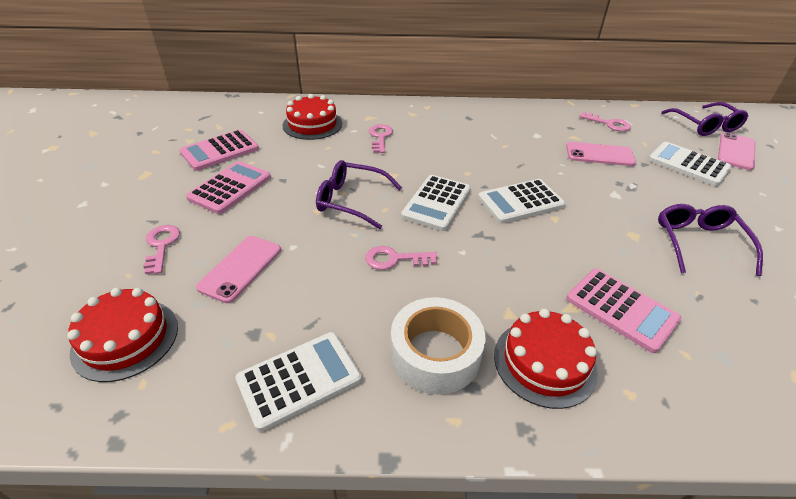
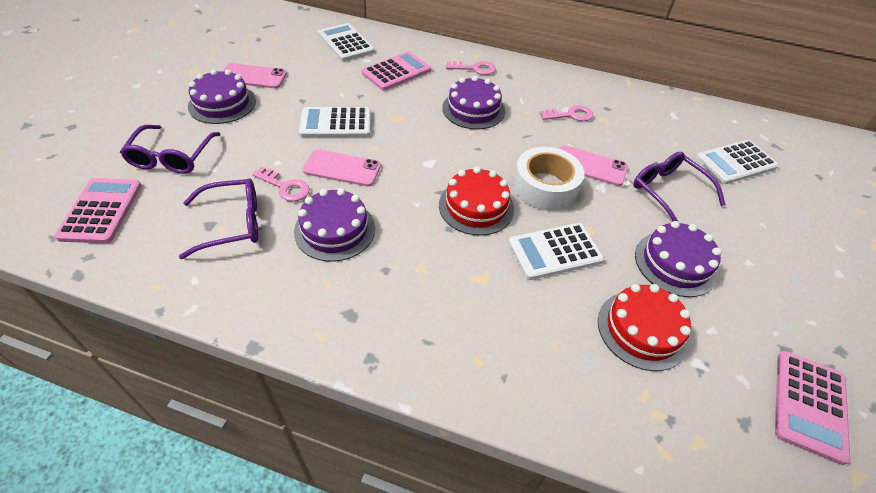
pink key: 4 -> 3
purple cake: 0 -> 4
red cake: 3 -> 2

